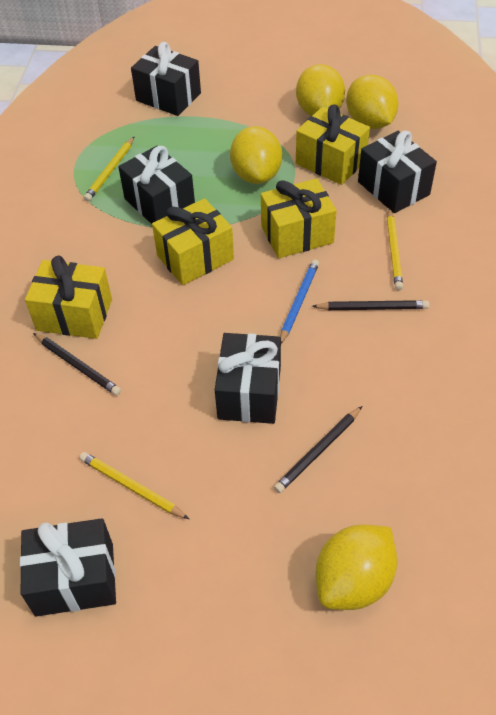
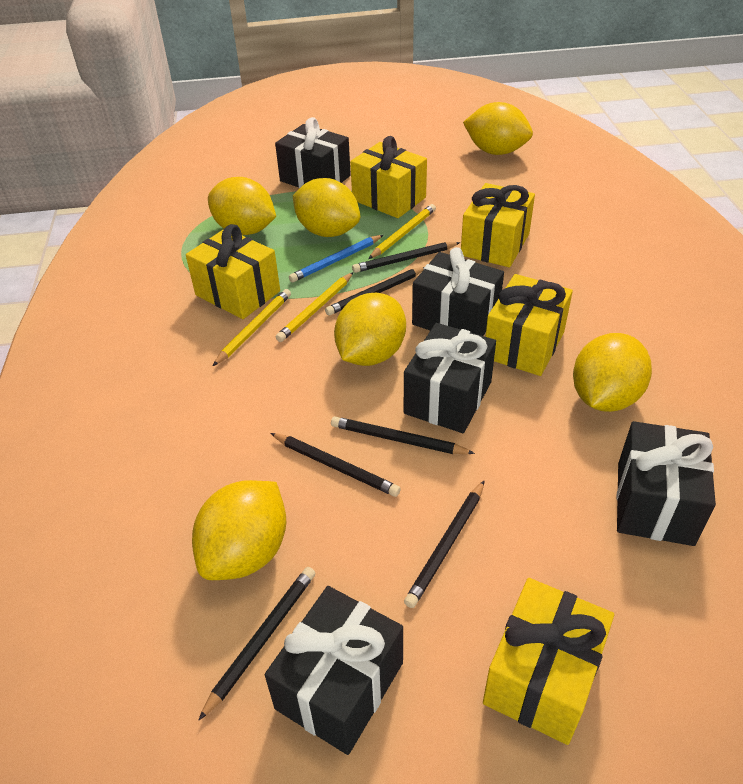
black pencil: 3 -> 6
yellow gift: 4 -> 5
yellow lemon: 4 -> 6

